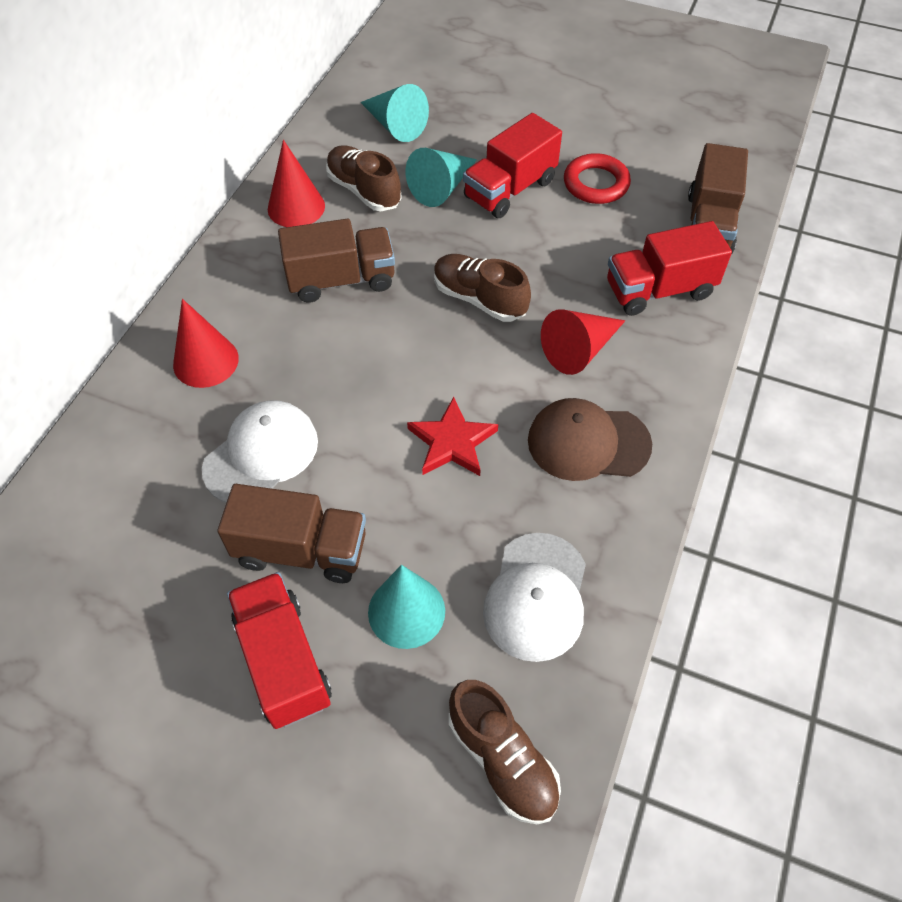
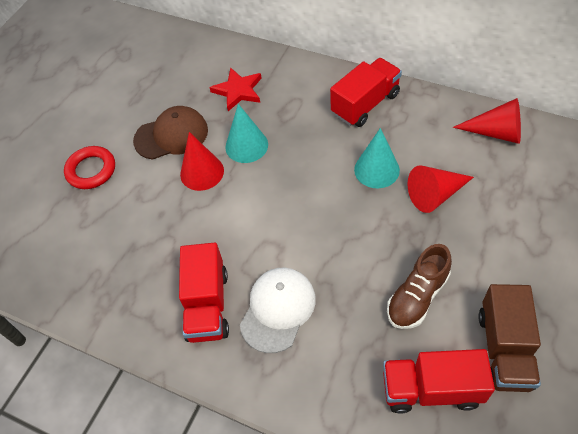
brown shoe: 3 -> 1
brown truck: 3 -> 1
turquoise cone: 3 -> 2
white cap: 2 -> 1

